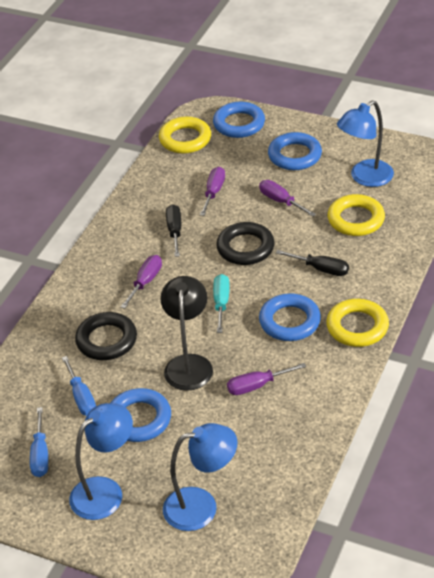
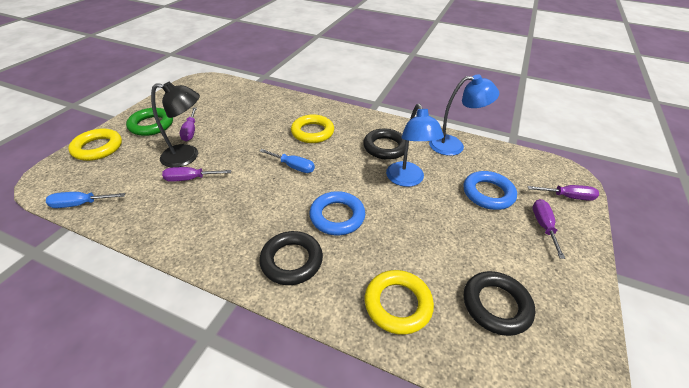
black ring: 2 -> 3
black screwdriver: 2 -> 0
blue lamp: 3 -> 2
blue ring: 4 -> 2
green ring: 0 -> 1
turquoise screwdriver: 1 -> 0

